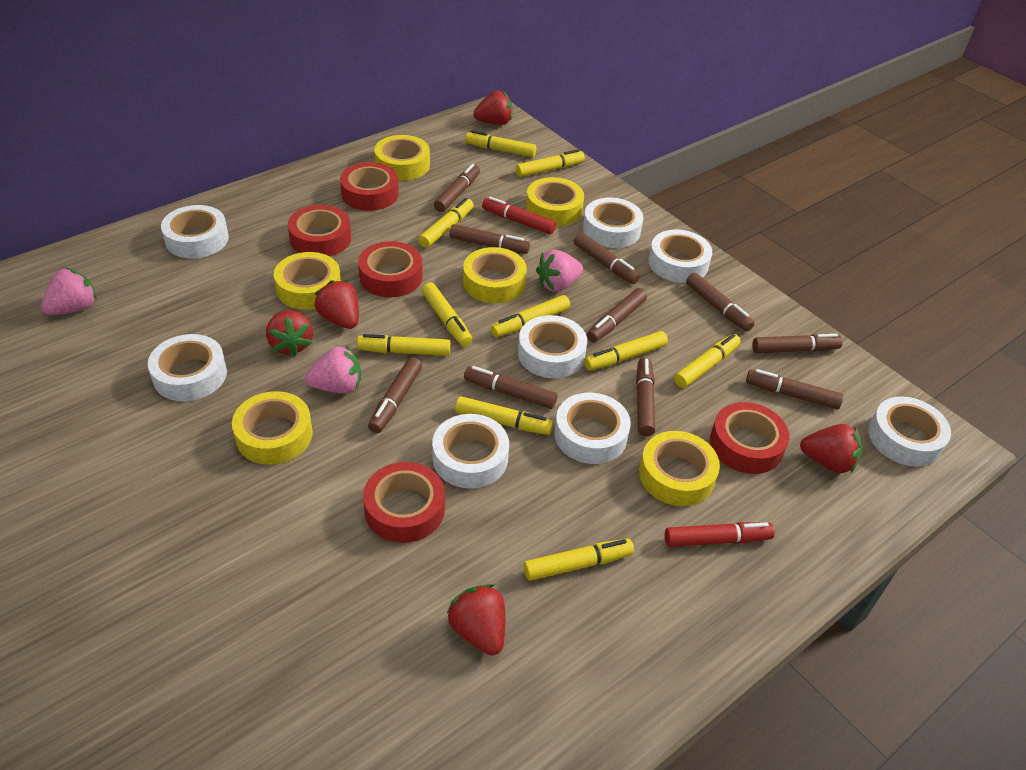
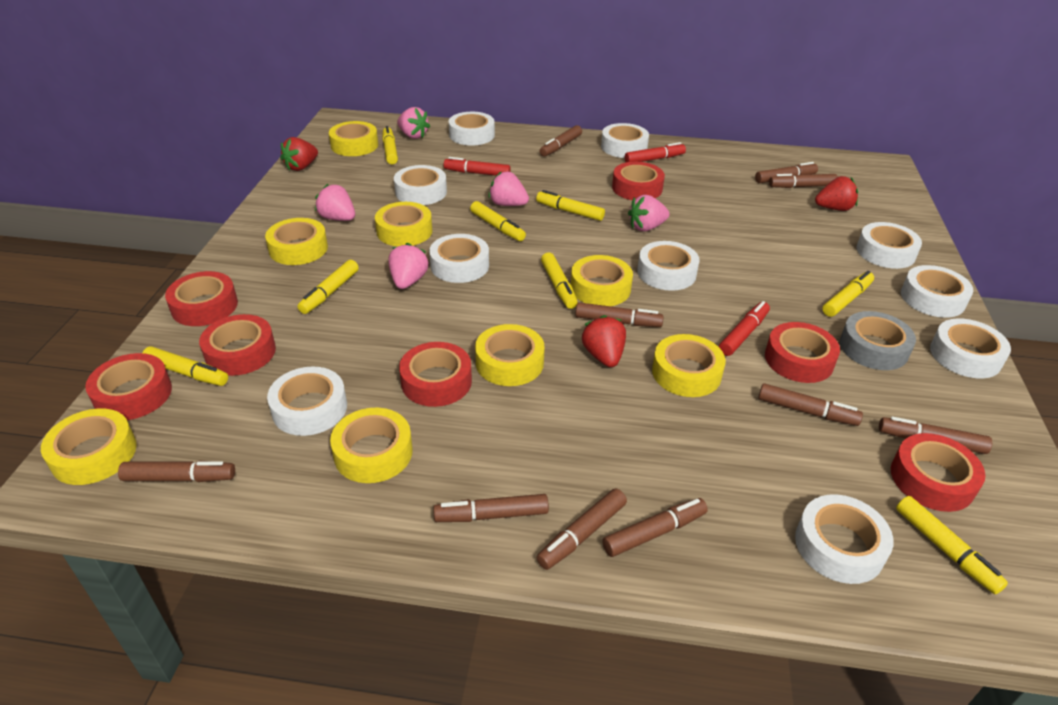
grey tape: 0 -> 1
pink strawberry: 3 -> 5
red marker: 2 -> 3
red strawberry: 5 -> 3
red tape: 5 -> 7
white tape: 8 -> 10
yellow marker: 10 -> 8
yellow tape: 6 -> 8

